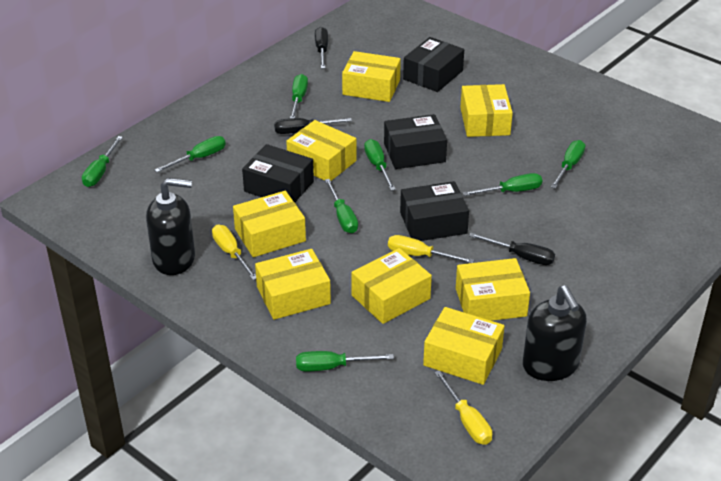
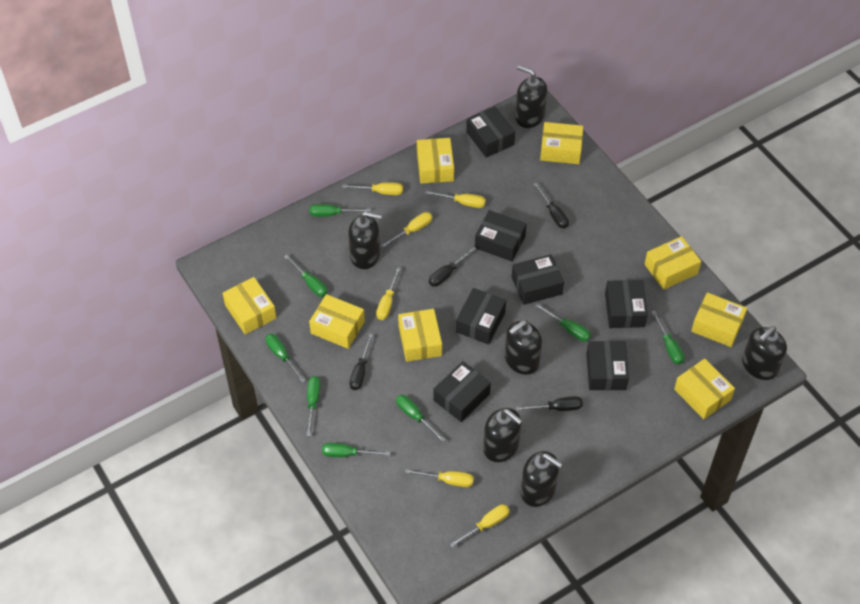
black box: 4 -> 7
black screwdriver: 3 -> 4
black soap dispenser: 2 -> 6
yellow screwdriver: 3 -> 6

